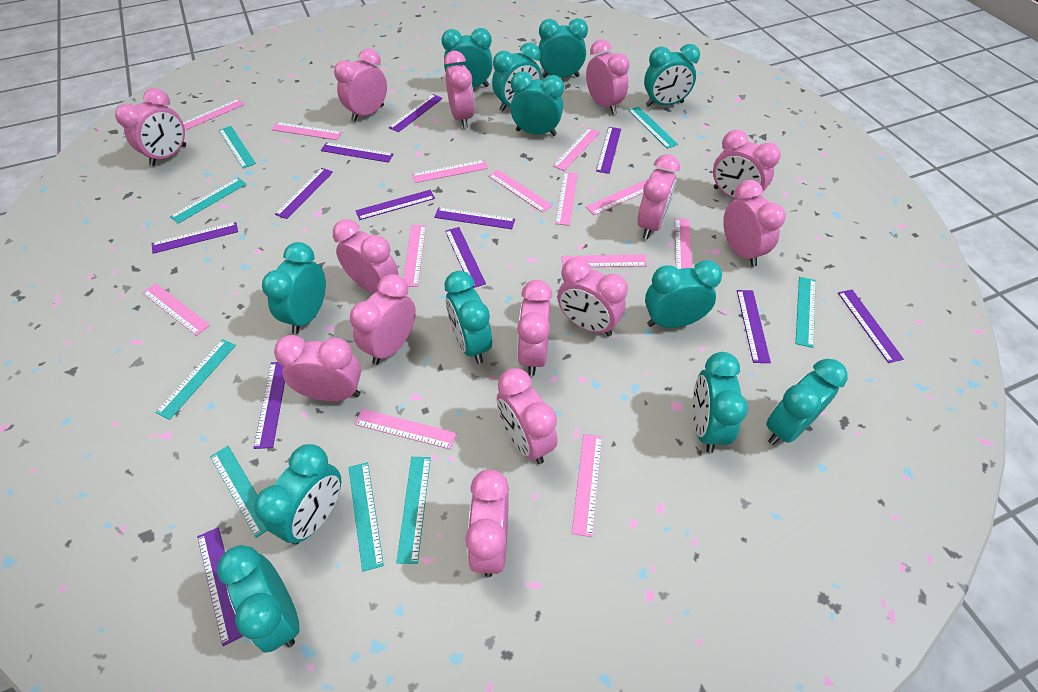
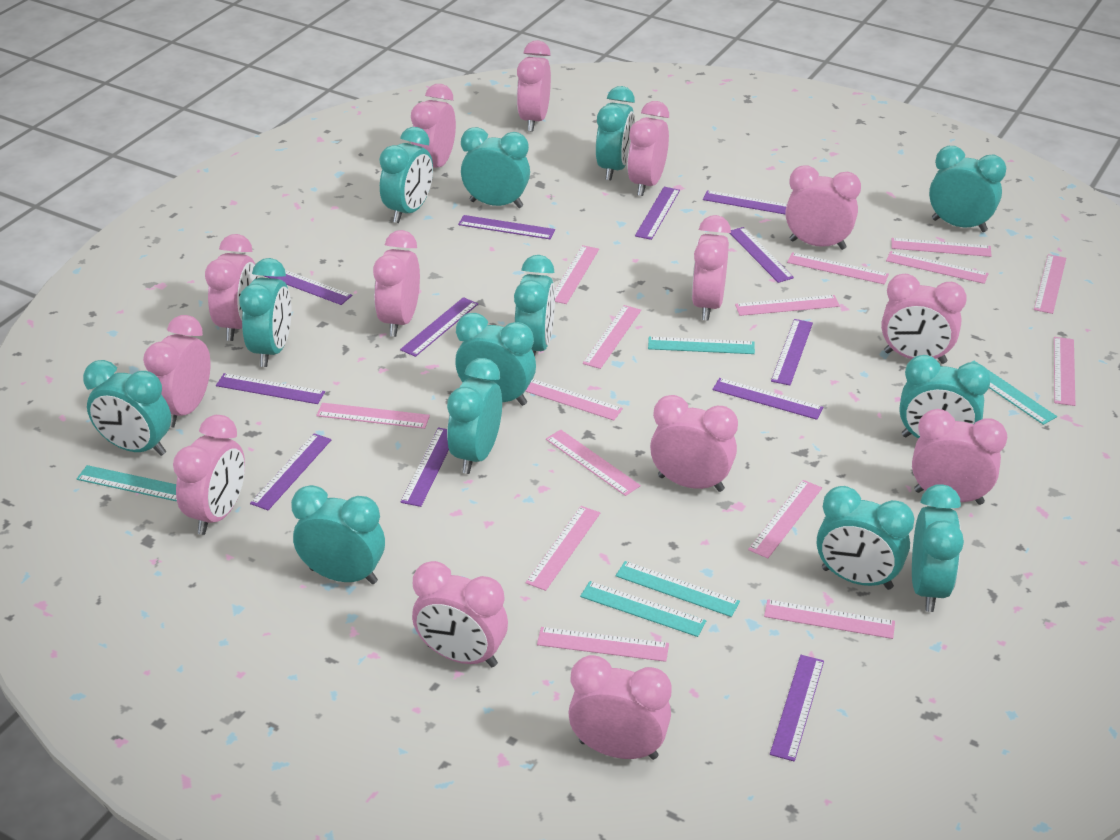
pink ruler: 13 -> 15
turquoise clock: 12 -> 13
turquoise ruler: 8 -> 5

